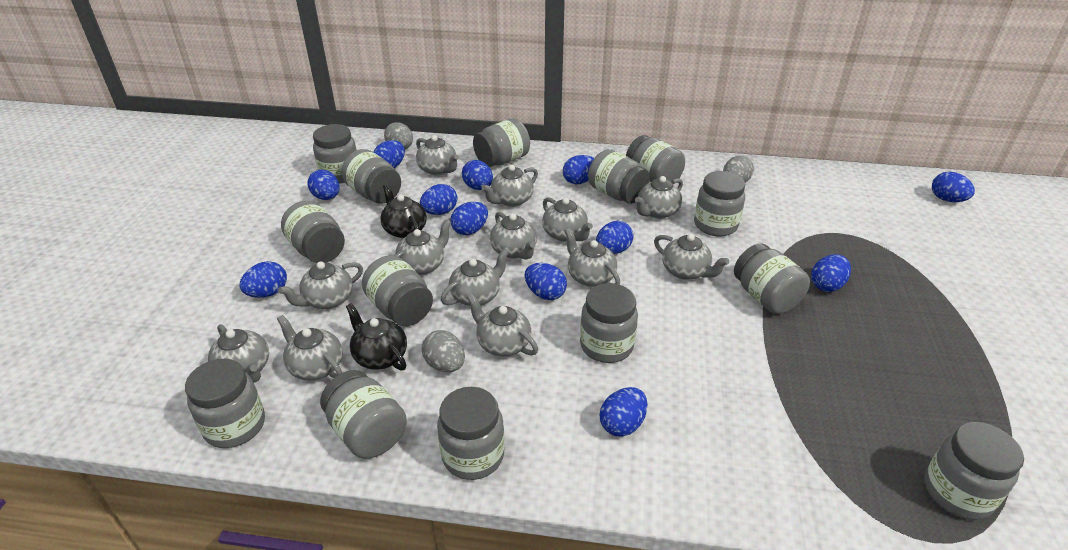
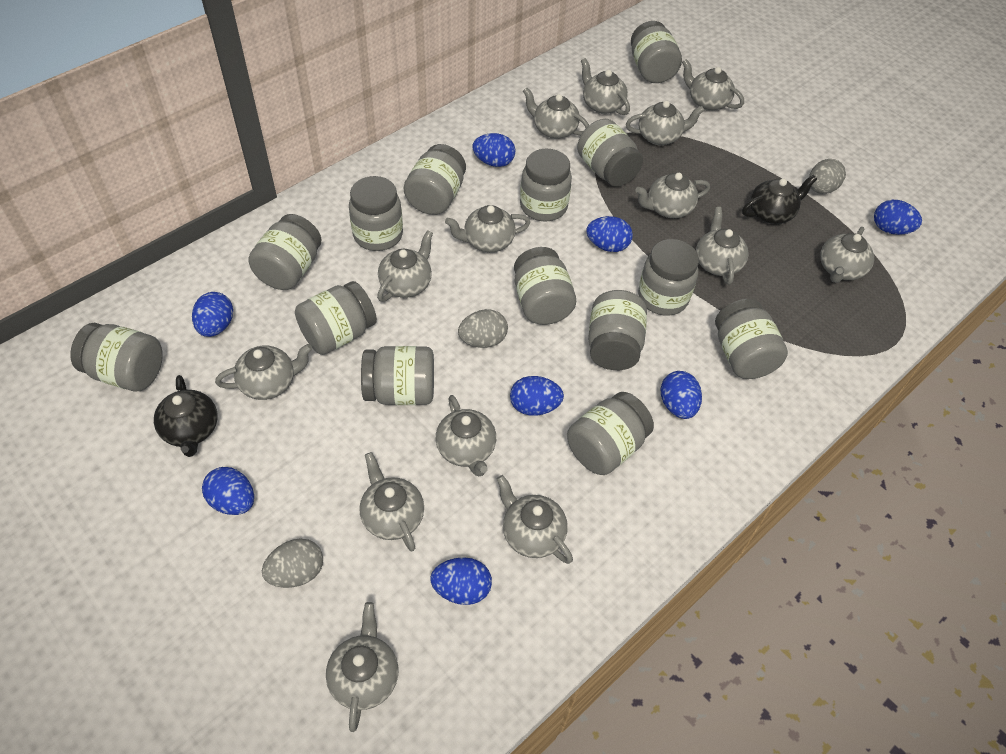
blue egg: 12 -> 8
grey teapot: 13 -> 14

